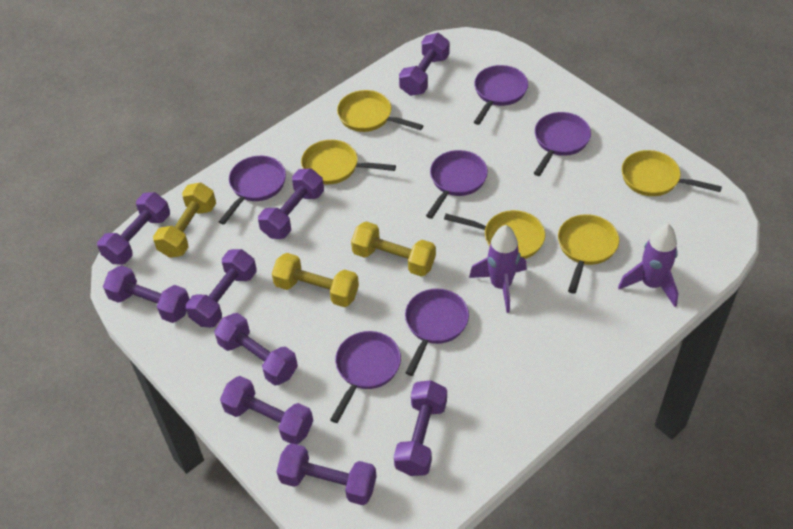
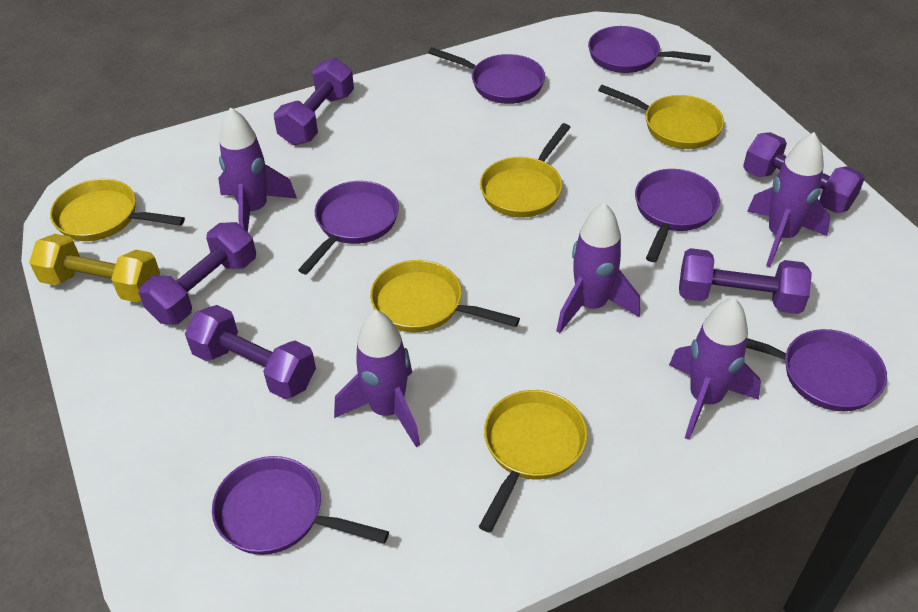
purple dumbbell: 9 -> 5
purple rocket: 2 -> 5
yellow dumbbell: 3 -> 1

